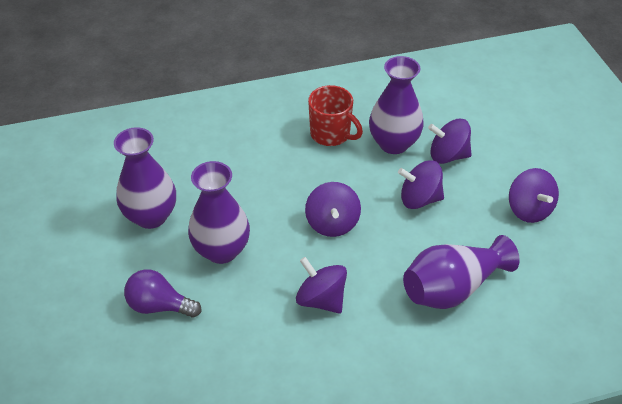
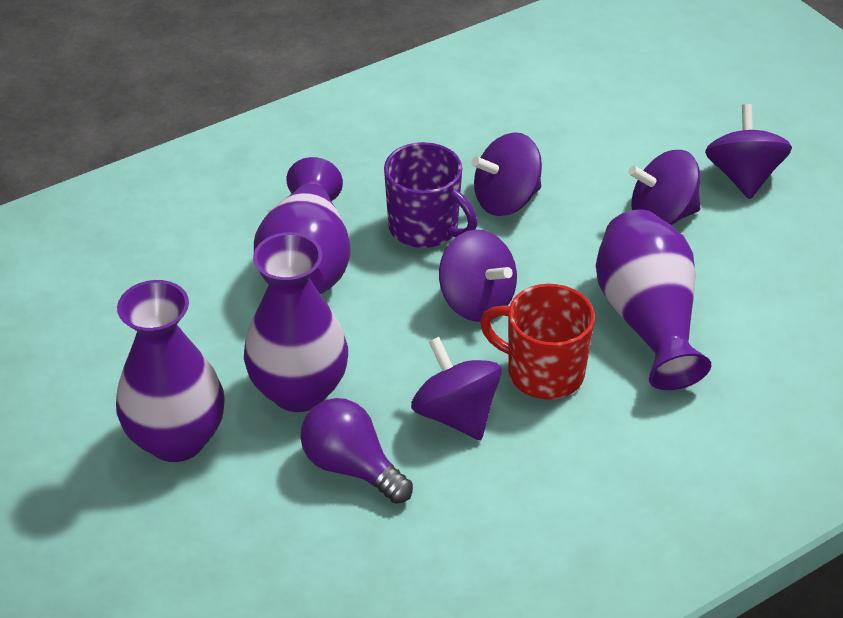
purple mug: 0 -> 1

